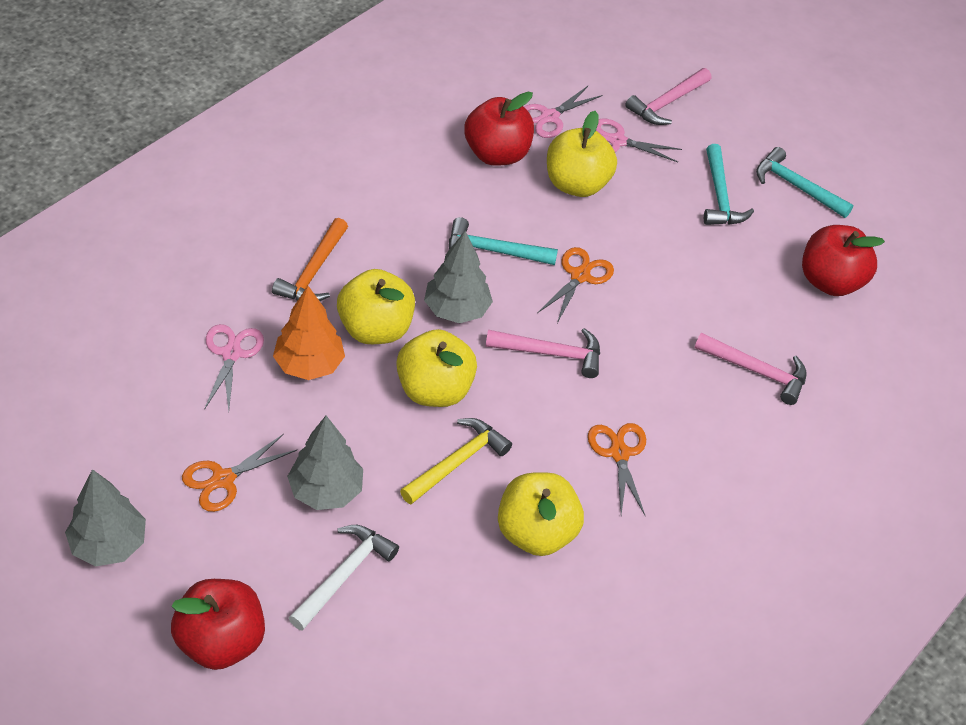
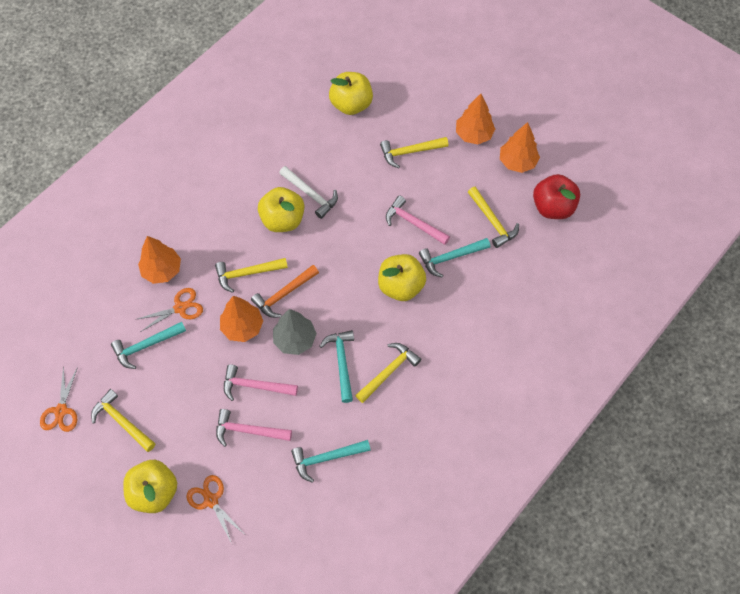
grey tree: 3 -> 1
orange tree: 1 -> 4
pink scissors: 3 -> 0
red apple: 3 -> 1
turquoise hammer: 3 -> 4
yellow hammer: 1 -> 5

